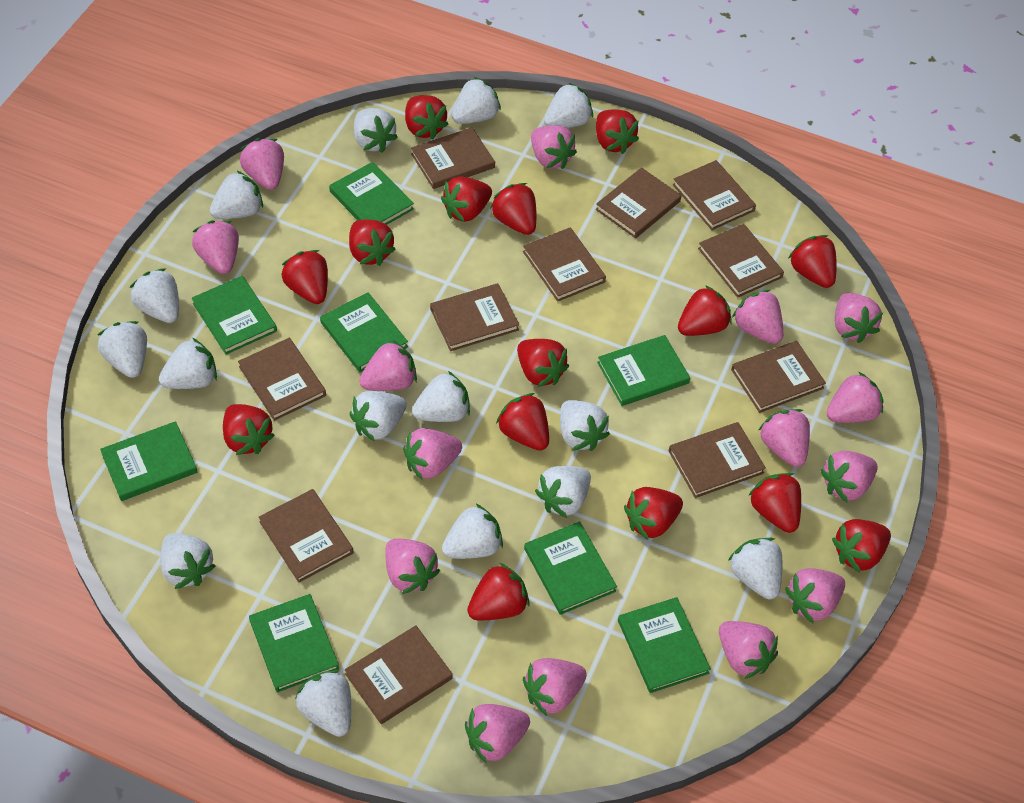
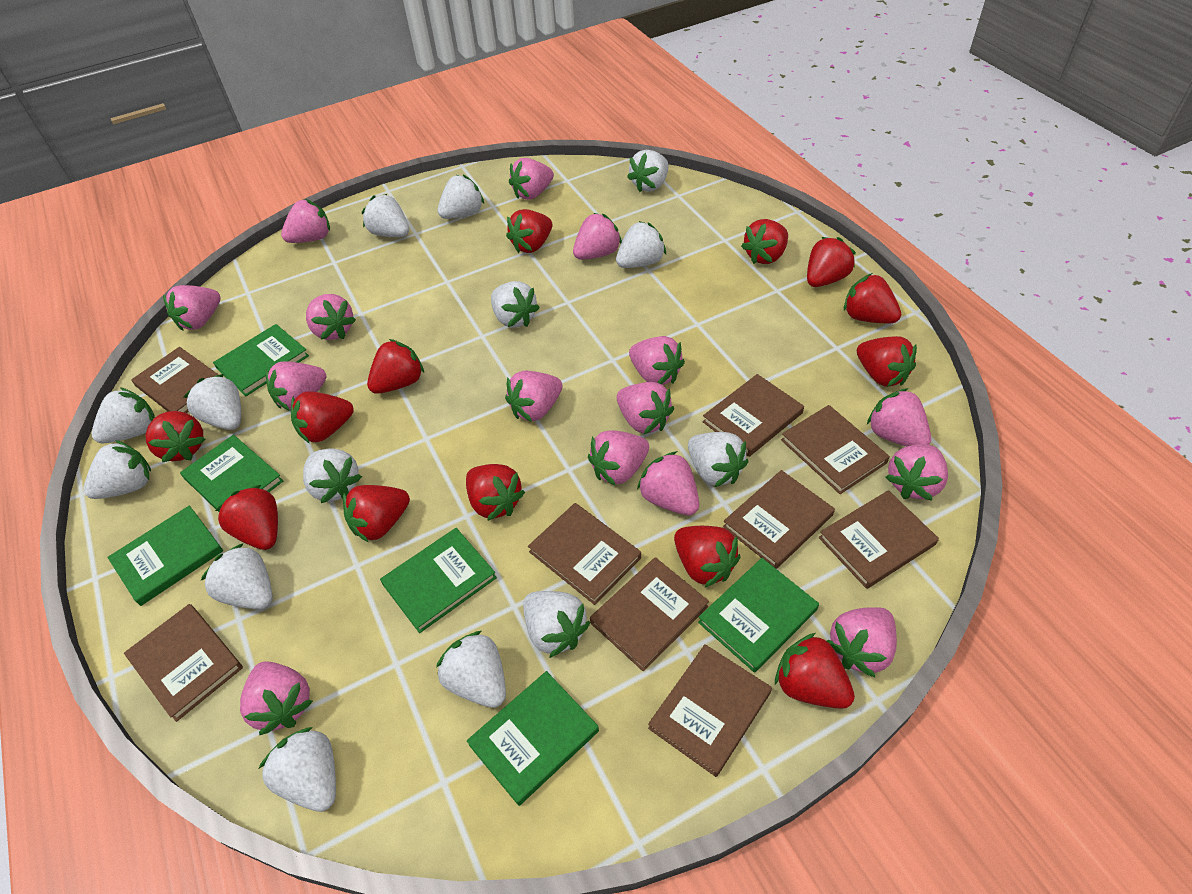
brown book: 11 -> 9
green book: 8 -> 6
red strawberry: 15 -> 13
white strawberry: 15 -> 14

